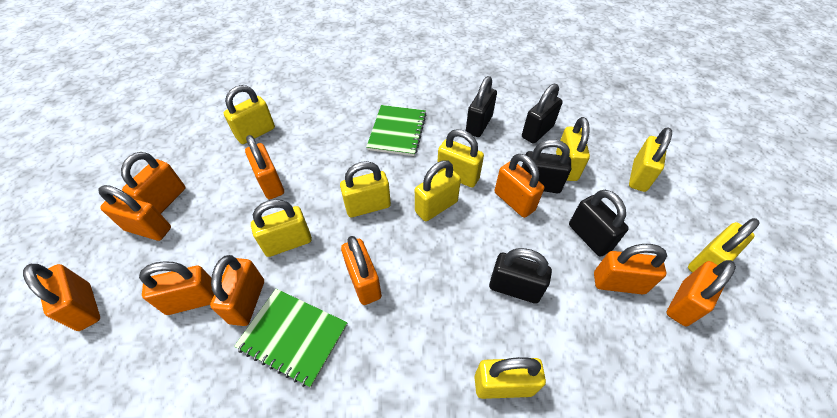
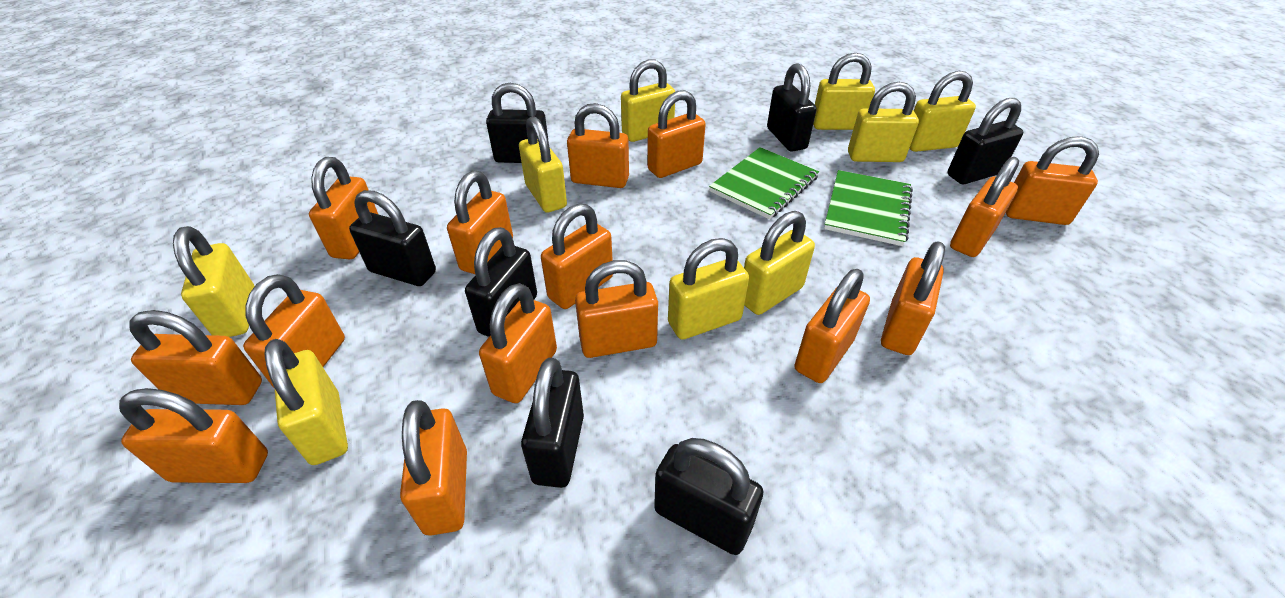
black padlock: 5 -> 7
orange padlock: 10 -> 15

